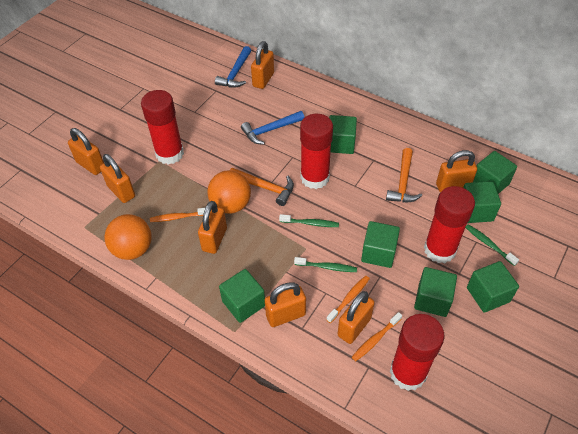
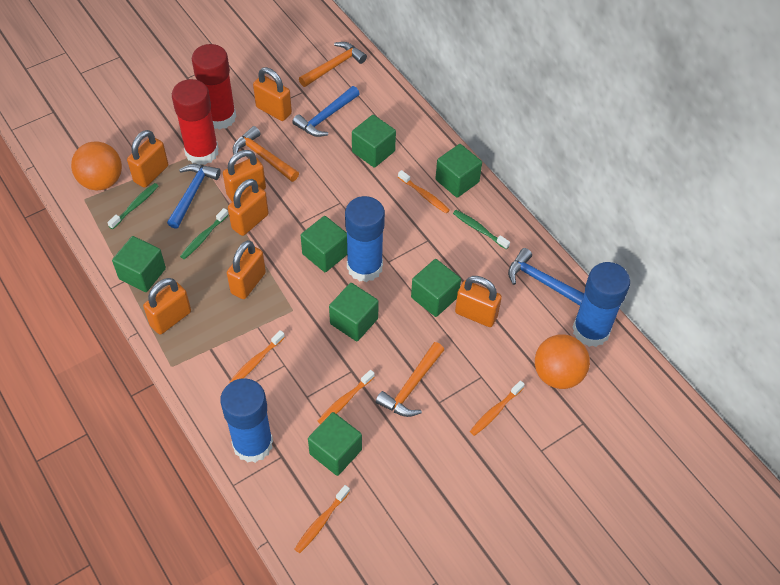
blue glue stick: 0 -> 3
blue hammer: 2 -> 3
orange hammer: 2 -> 3
orange toothbrush: 3 -> 5
red glue stick: 4 -> 2

